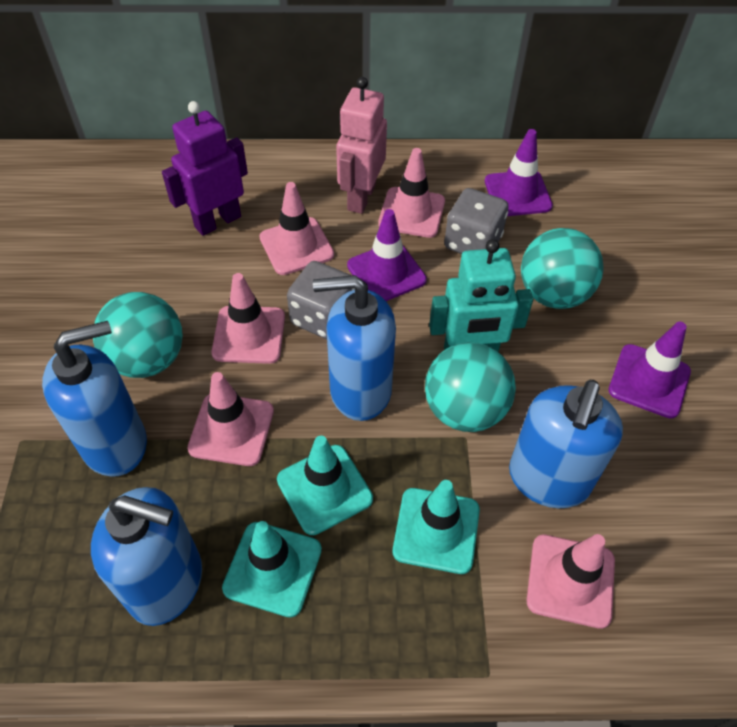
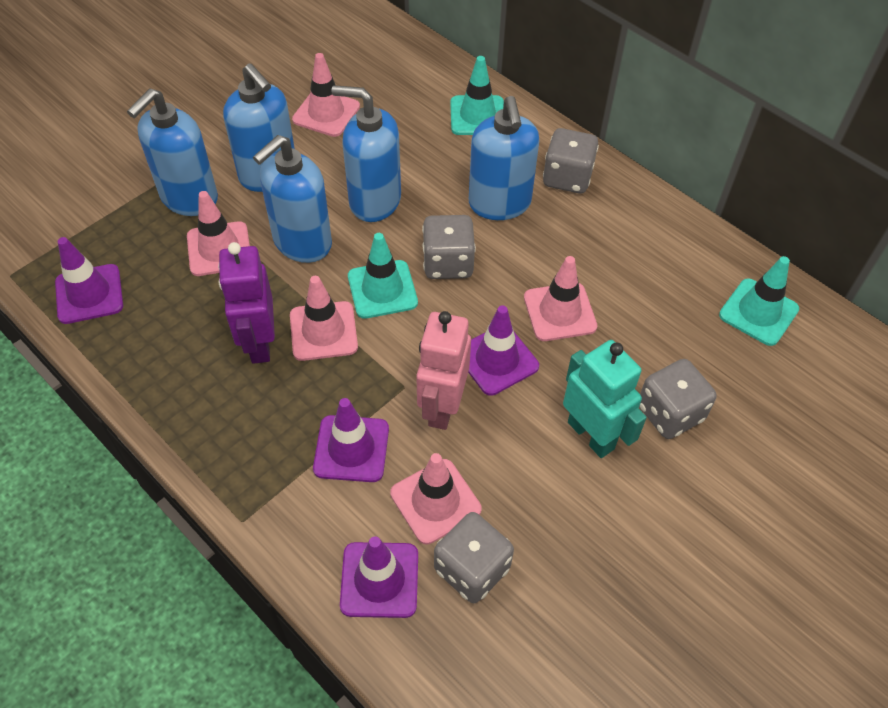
blue soap dispenser: 4 -> 5
grey dice: 2 -> 4
purple traffic cone: 3 -> 4
turquoise ball: 3 -> 0

